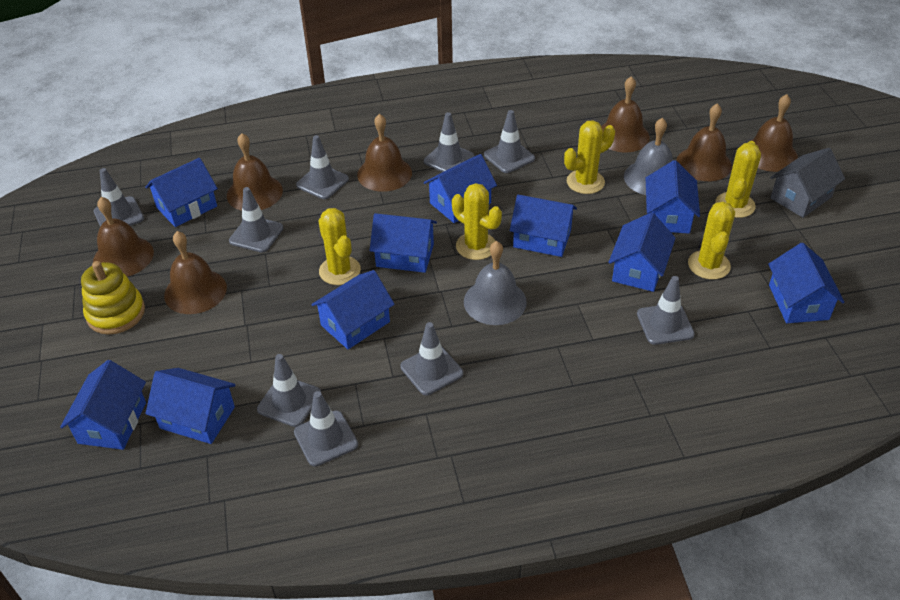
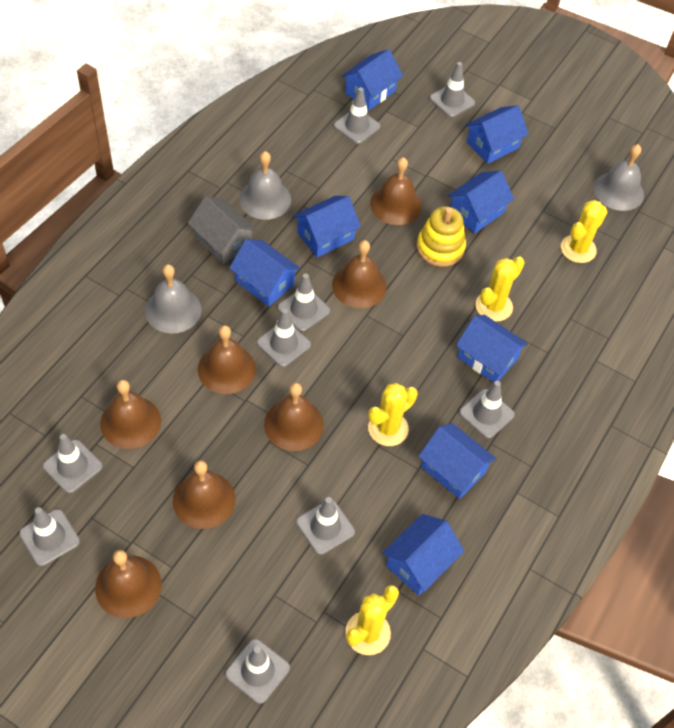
blue house: 10 -> 8
grey bell: 2 -> 3
yellow cactus: 5 -> 4

